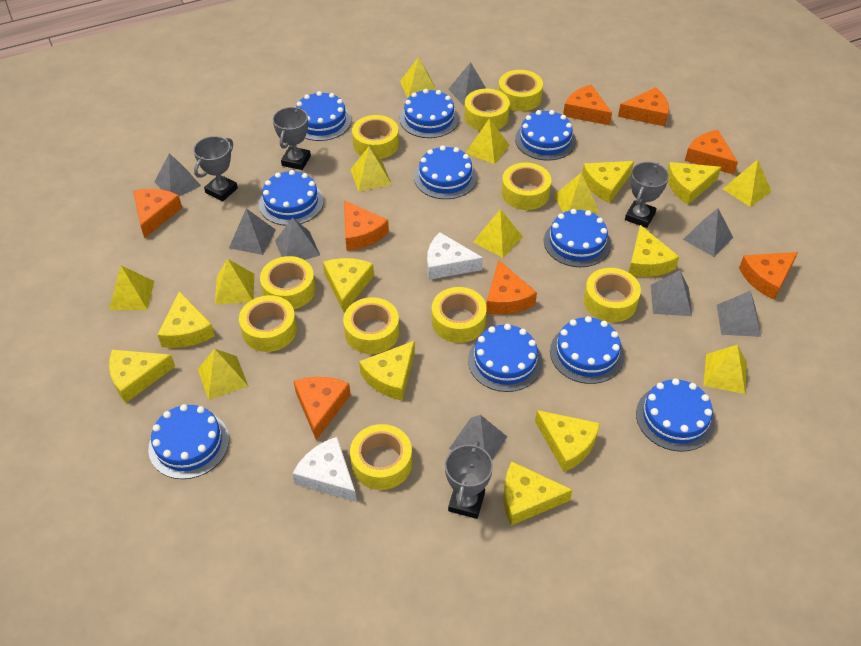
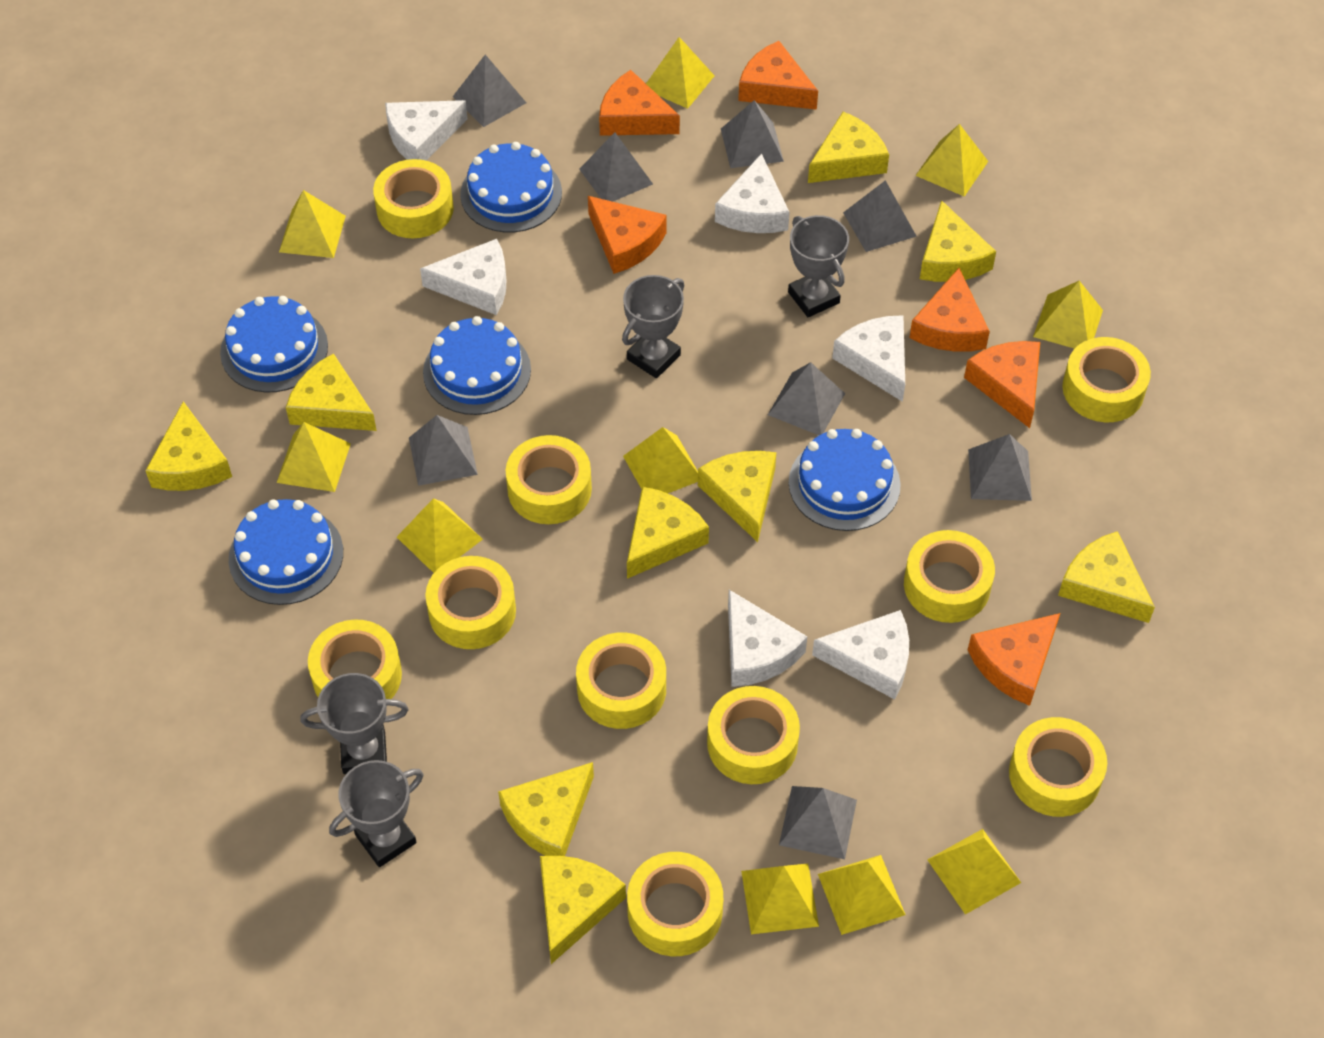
blue cake: 10 -> 5
orange cheese: 8 -> 6
white cheese: 2 -> 6

